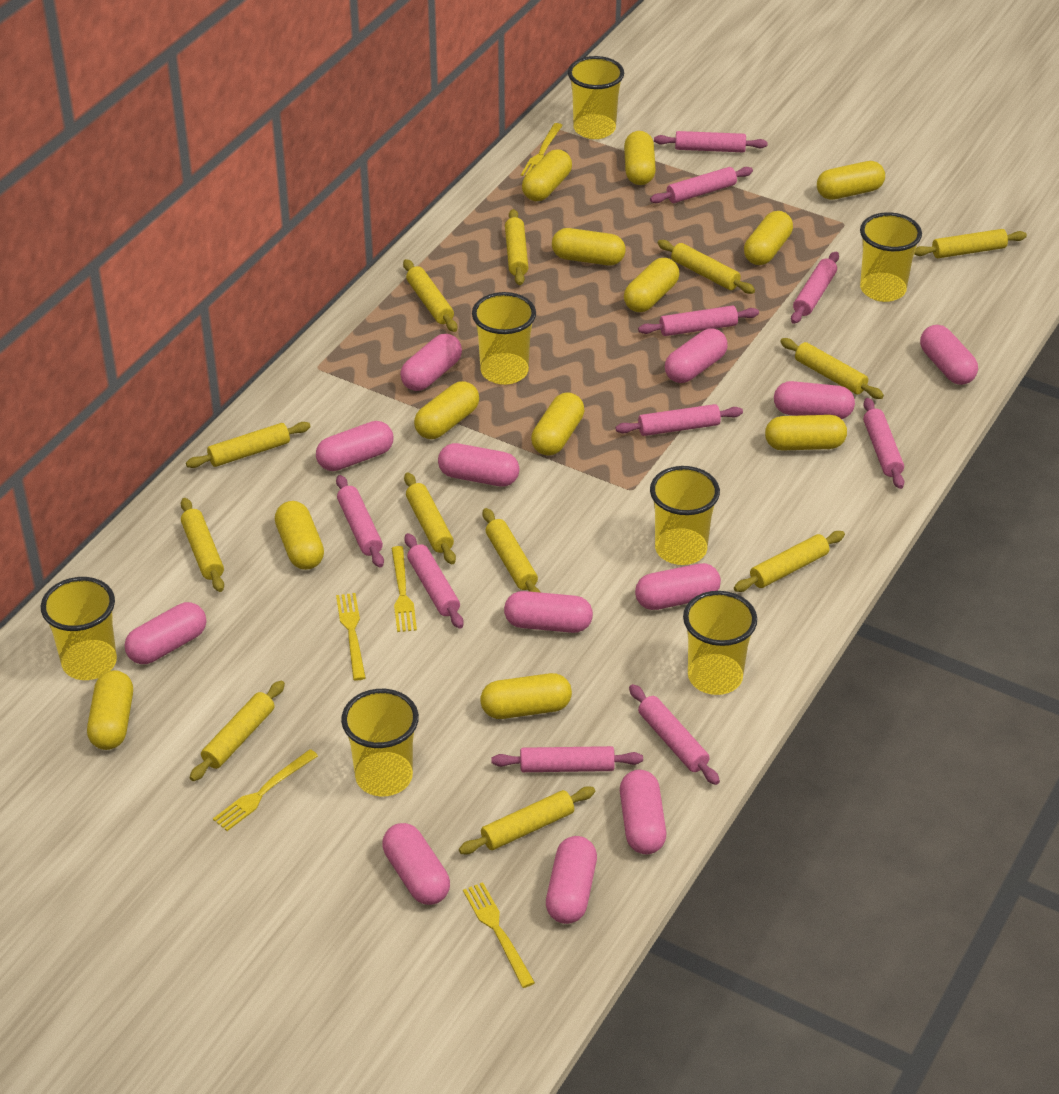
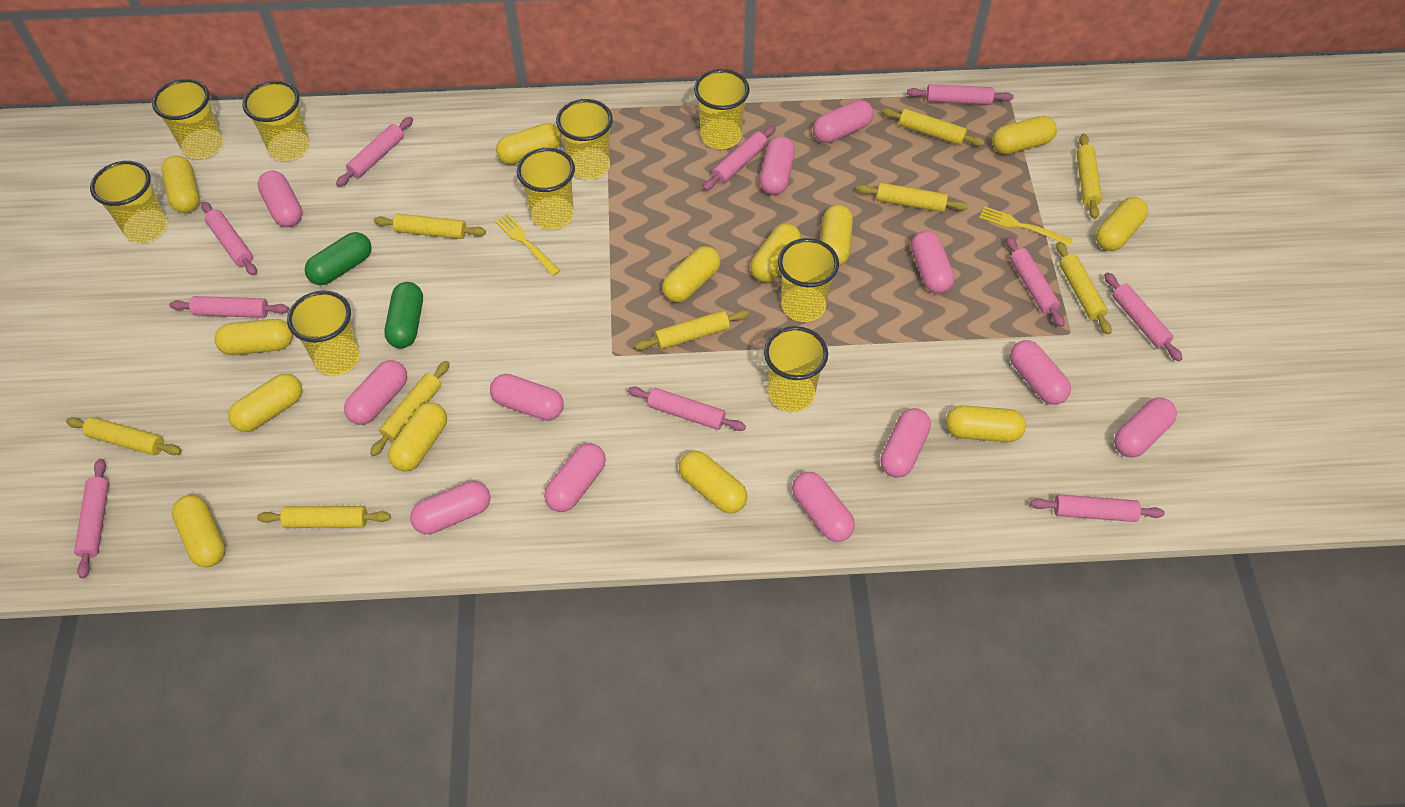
green capsule: 0 -> 2
yellow capsule: 12 -> 13
yellow cup: 7 -> 9
yellow fork: 5 -> 2
yellow rolling pin: 12 -> 9

